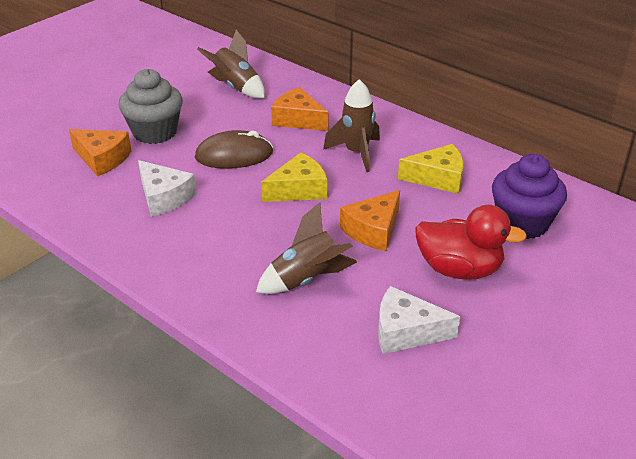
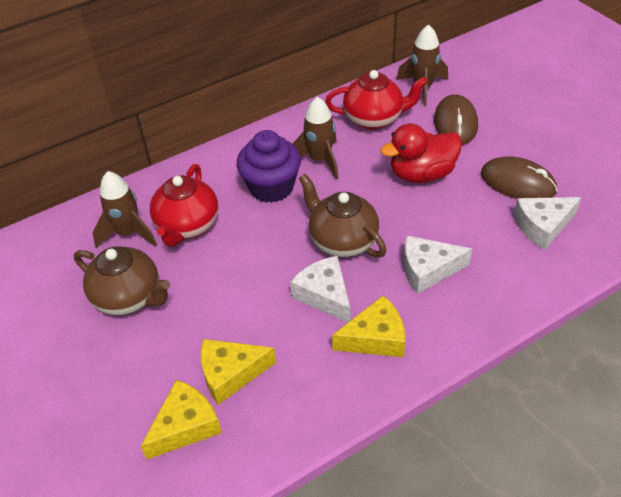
brown mouse: 1 -> 2
brown teapot: 0 -> 2
grey cupcake: 1 -> 0
orange cheese: 3 -> 0
red teapot: 0 -> 2
white cheese: 2 -> 3
yellow cheese: 2 -> 3

